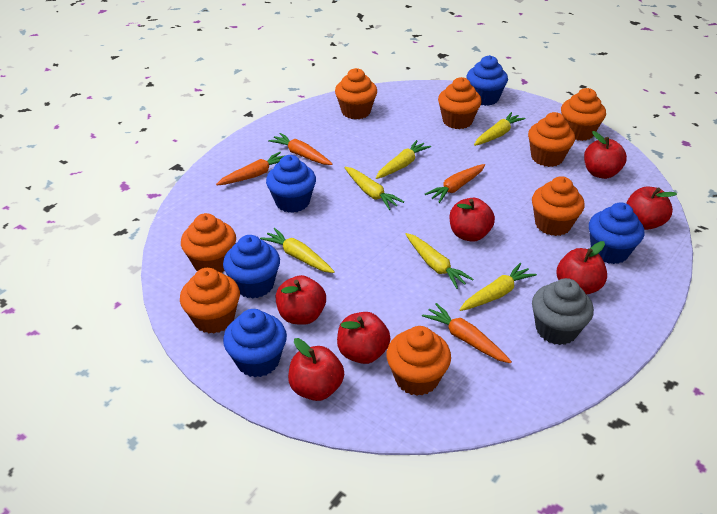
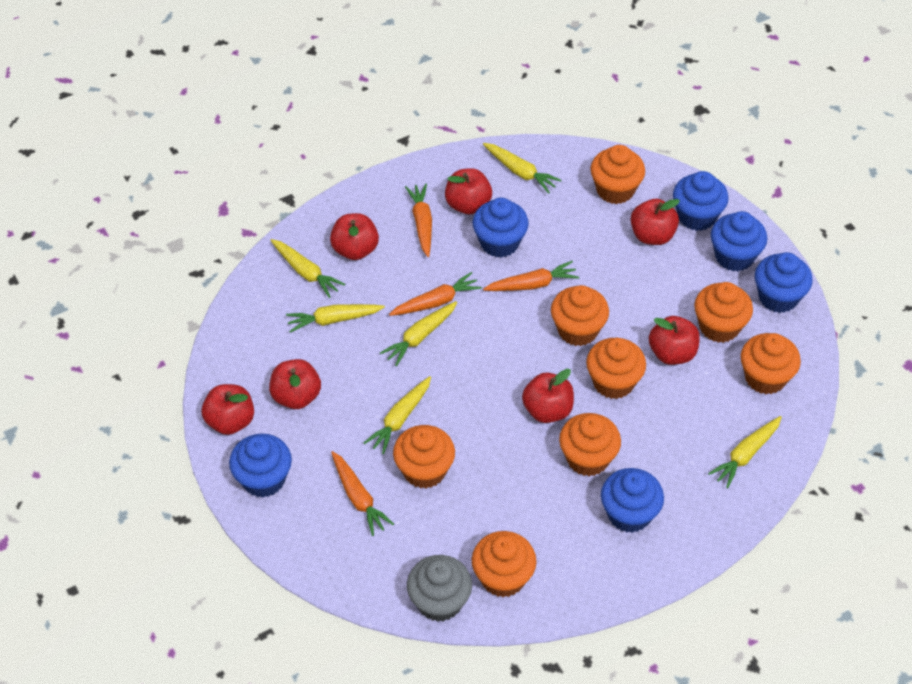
blue cupcake: 5 -> 6

